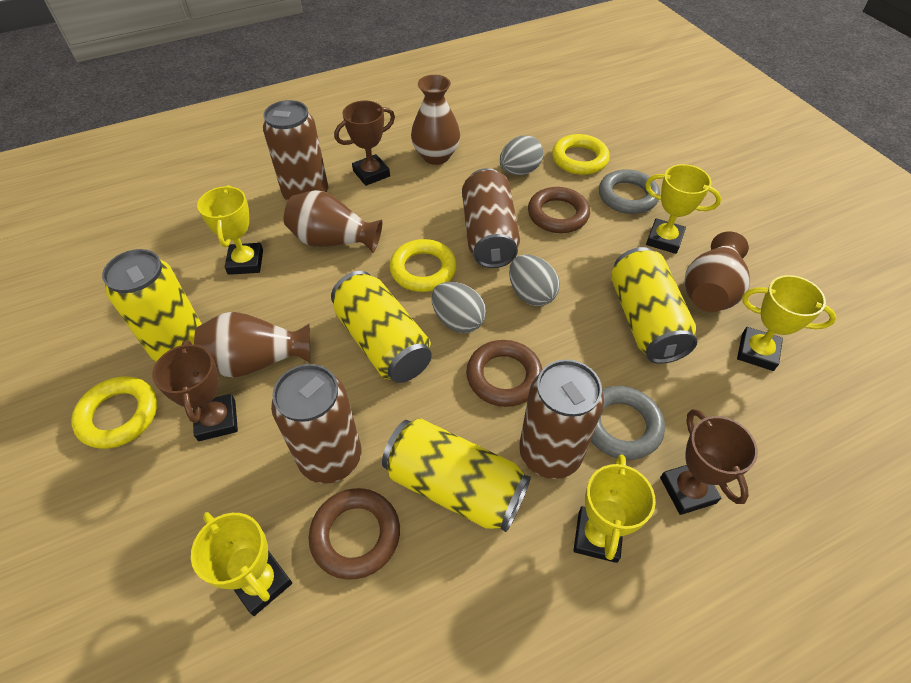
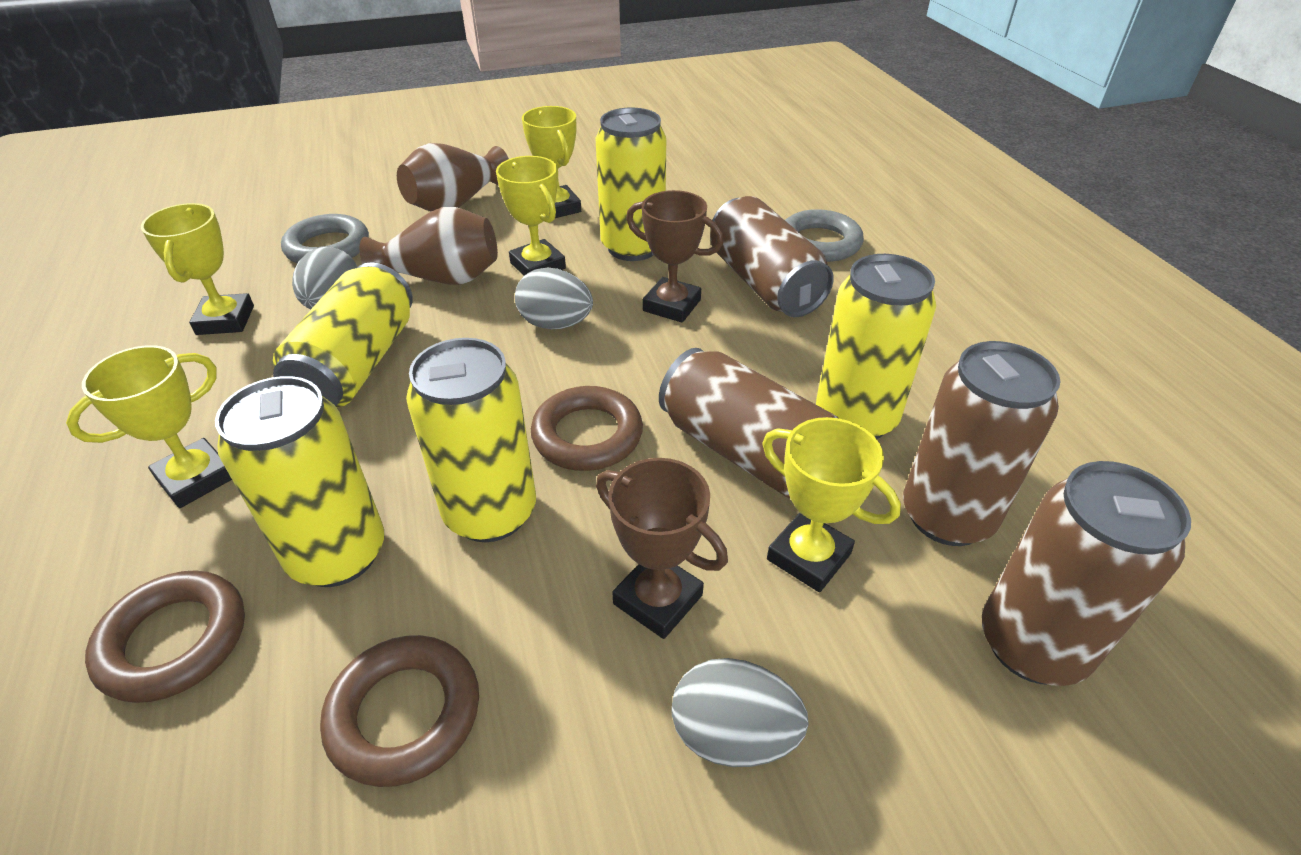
brown trophy: 3 -> 2
brown vase: 4 -> 2
yellow can: 4 -> 5
yellow ring: 3 -> 0

